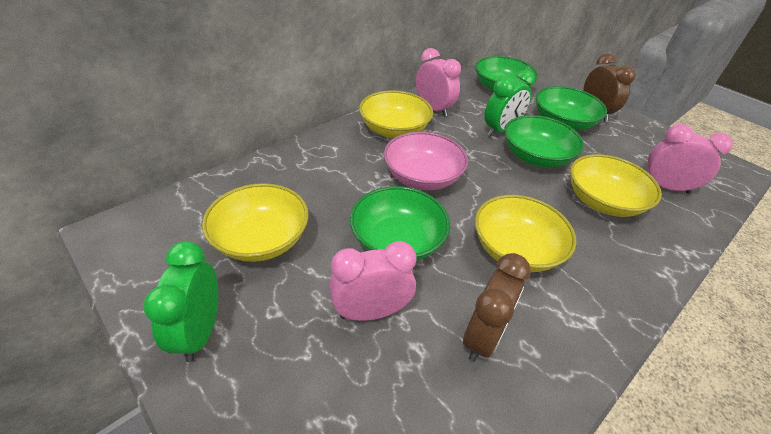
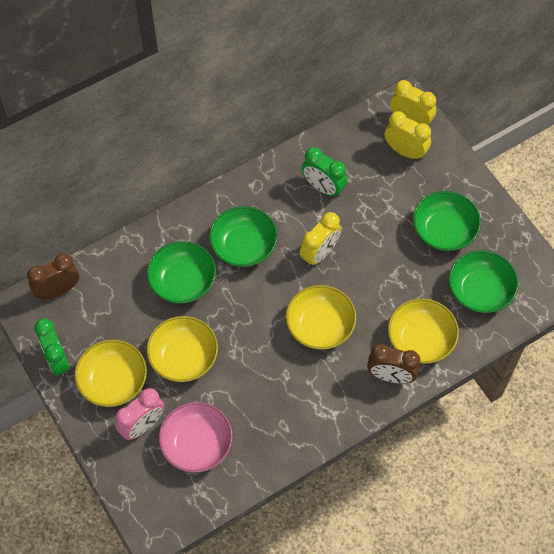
pink clock: 3 -> 1
yellow clock: 0 -> 3

